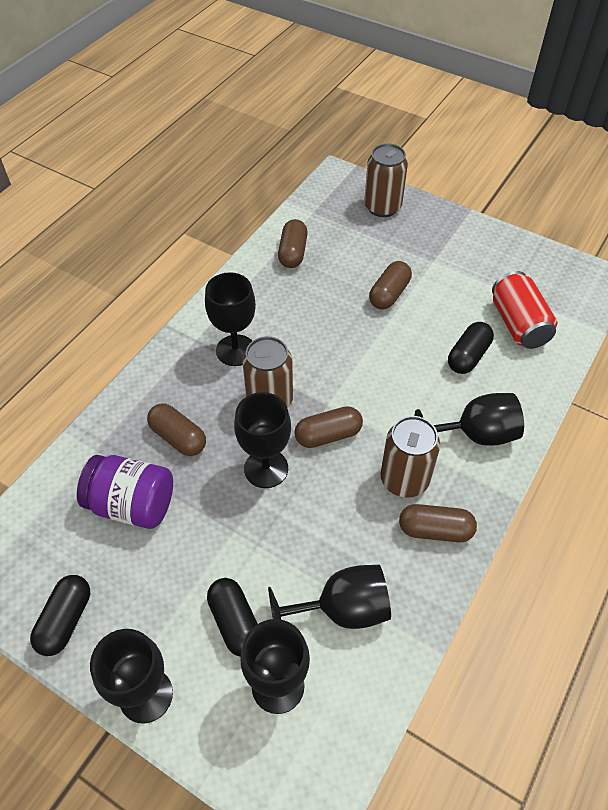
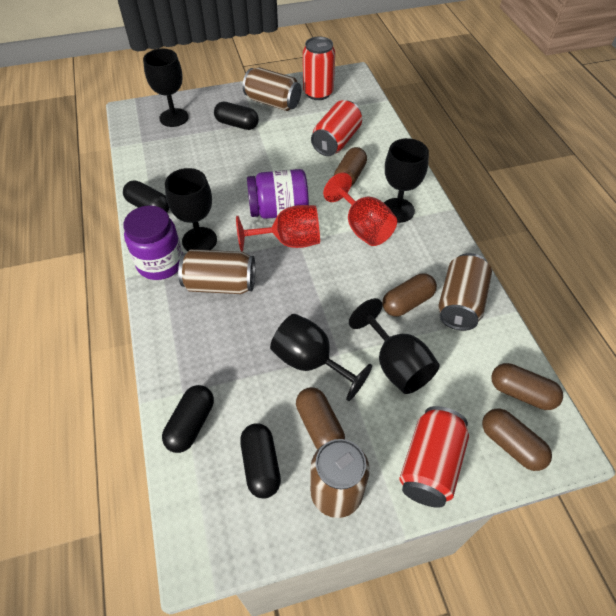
black capsule: 3 -> 4
black goblet: 6 -> 5
brown can: 3 -> 4
purple jar: 1 -> 2
red can: 1 -> 3
red goblet: 0 -> 2

